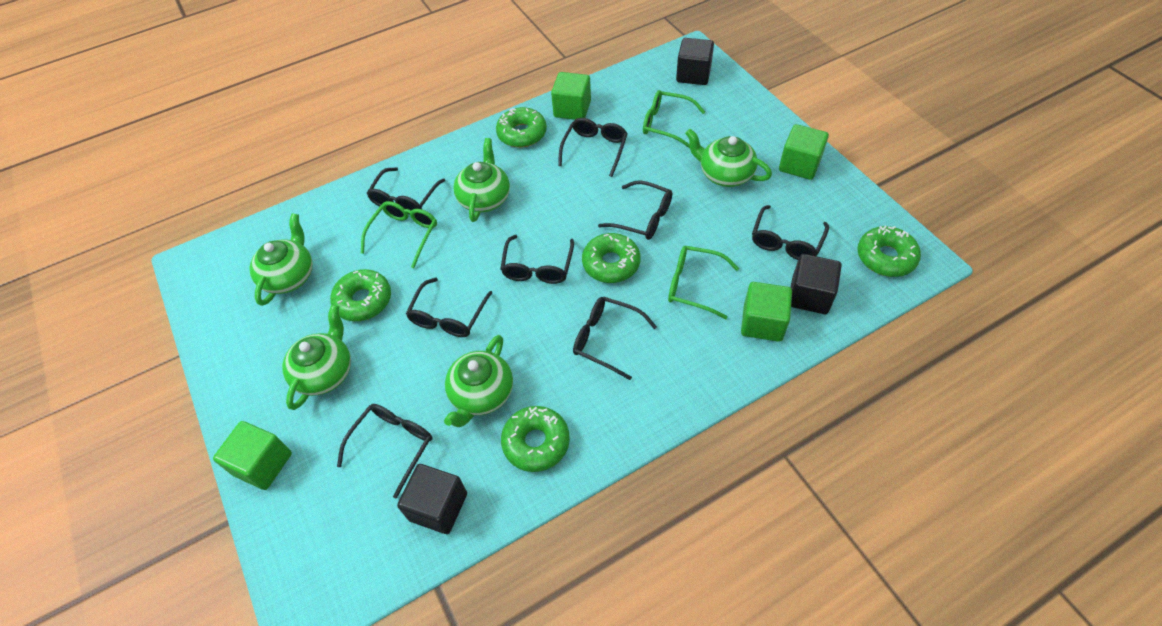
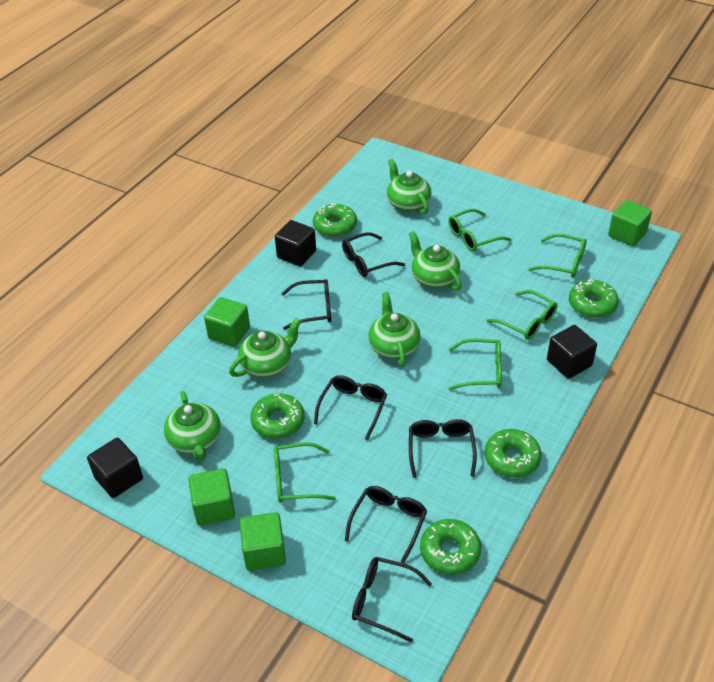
black glasses: 8 -> 6
green glasses: 3 -> 5

